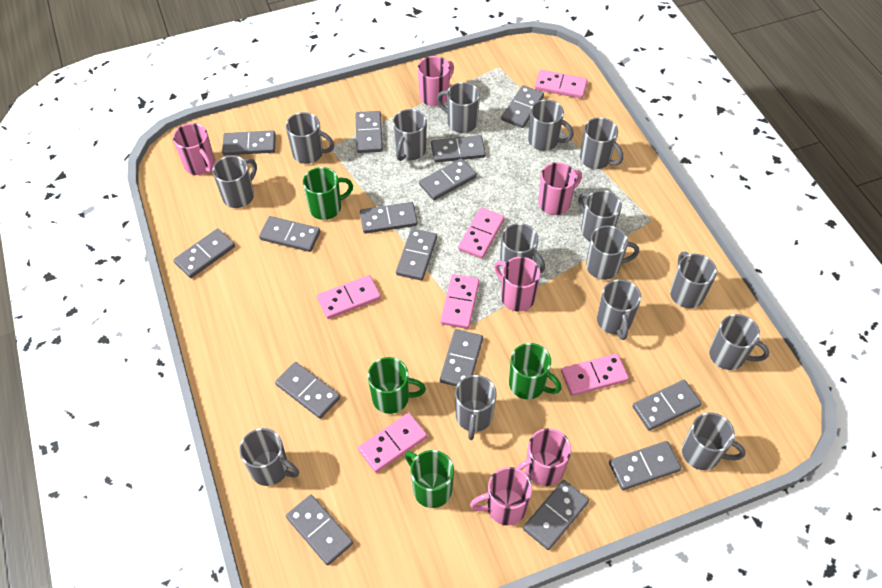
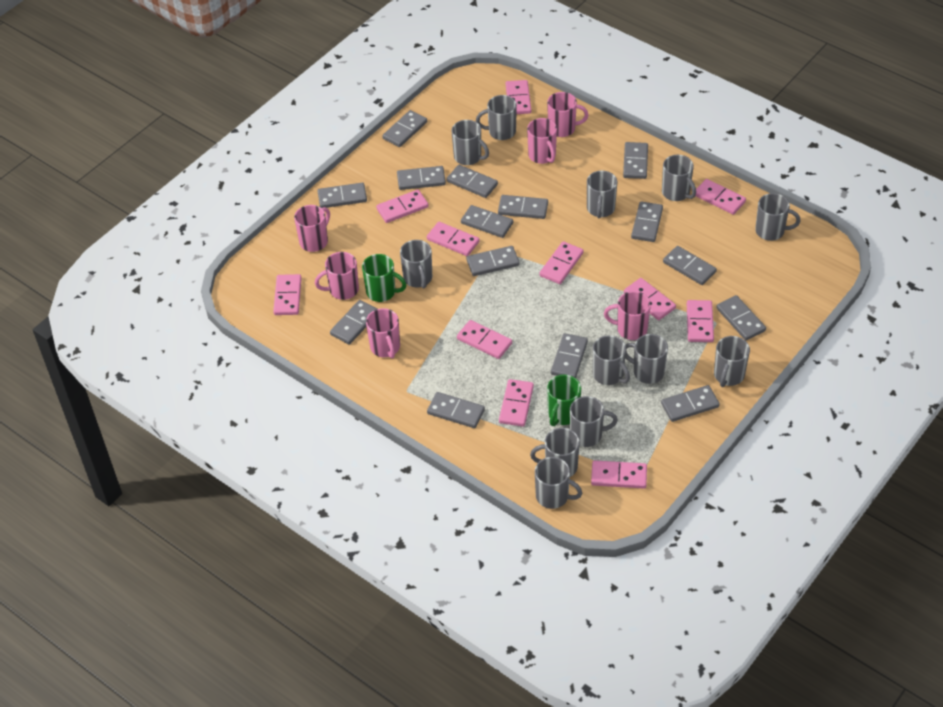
green mug: 4 -> 2
grey mug: 15 -> 12
pink domino: 6 -> 11

